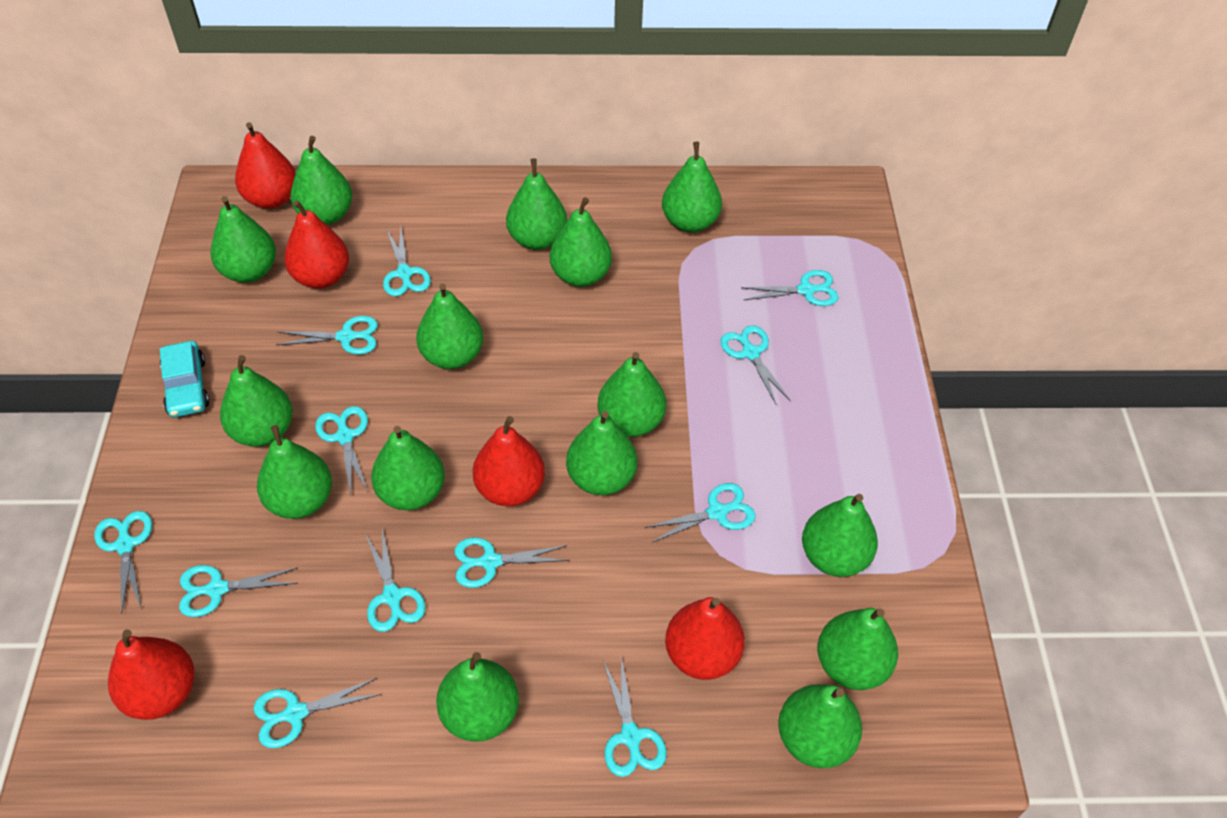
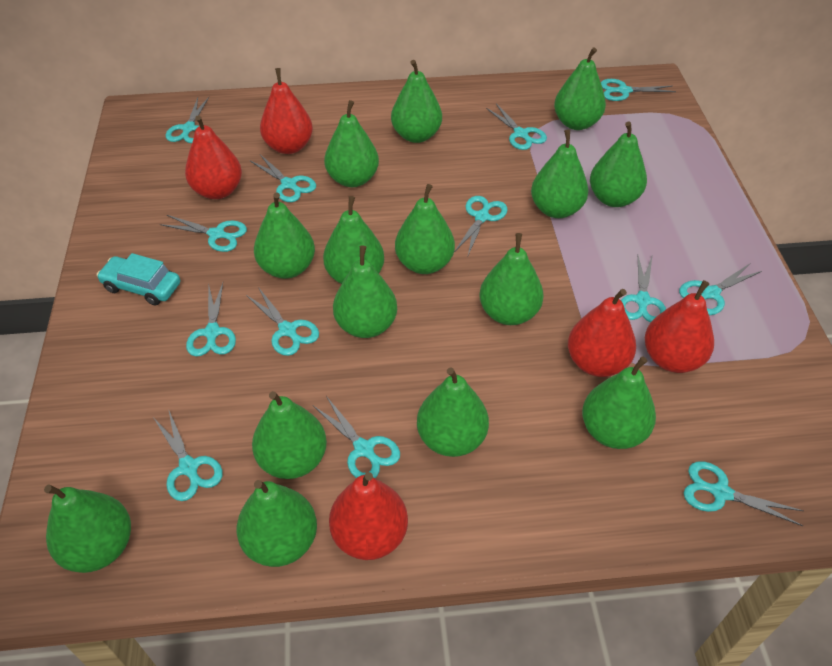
turquoise scissors: 12 -> 13

